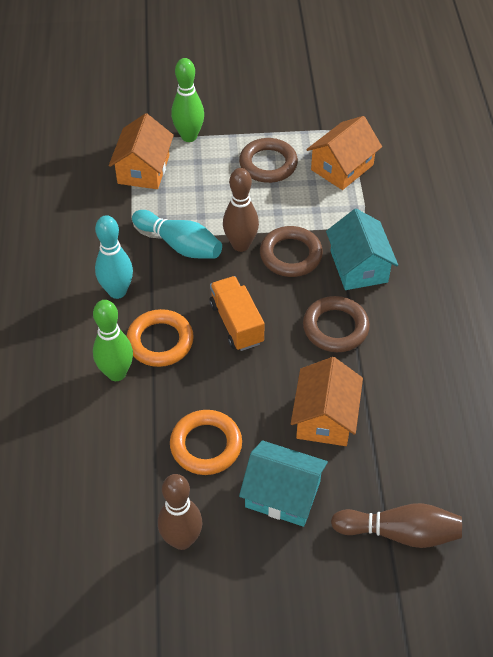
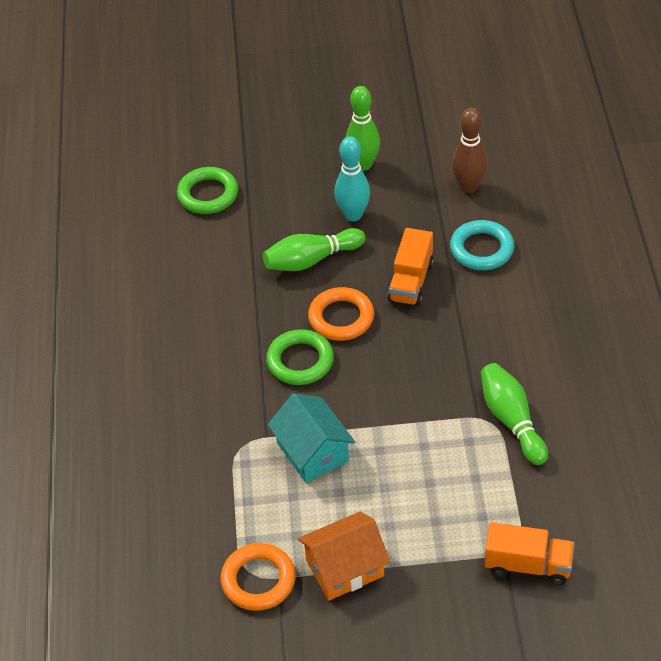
brown bowling pin: 3 -> 1
brown ring: 3 -> 0
green bowling pin: 2 -> 3
green ring: 0 -> 2
orange house: 3 -> 1
orange truck: 1 -> 2
turquoise bowling pin: 2 -> 1
turquoise house: 2 -> 1
turquoise ring: 0 -> 1

